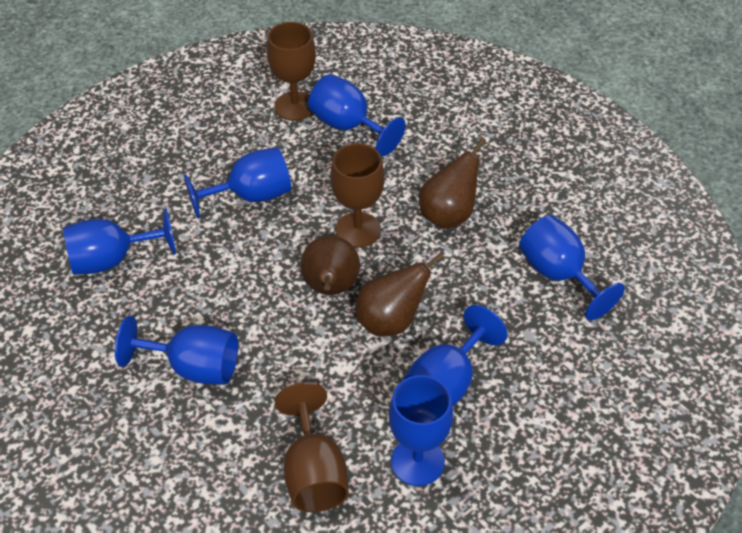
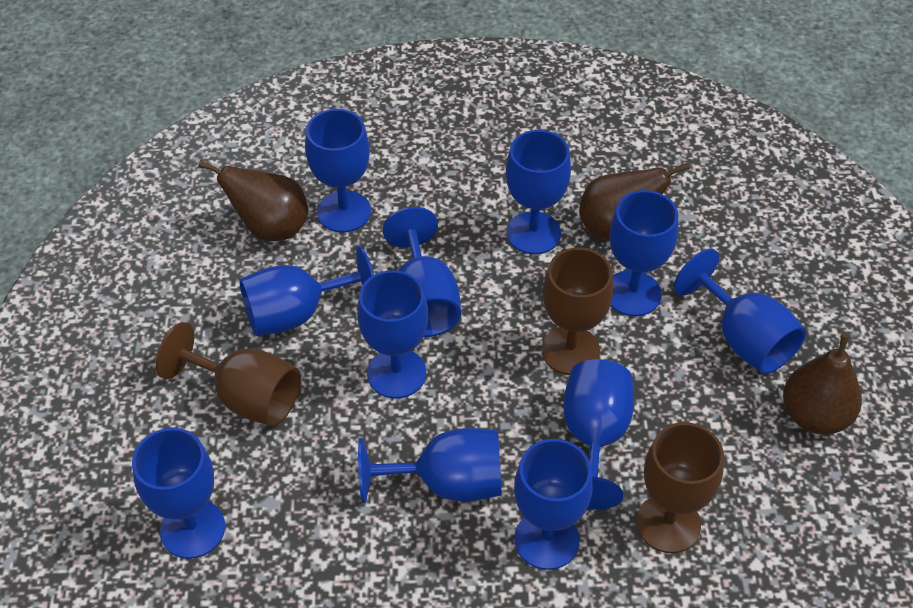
blue goblet: 7 -> 11

